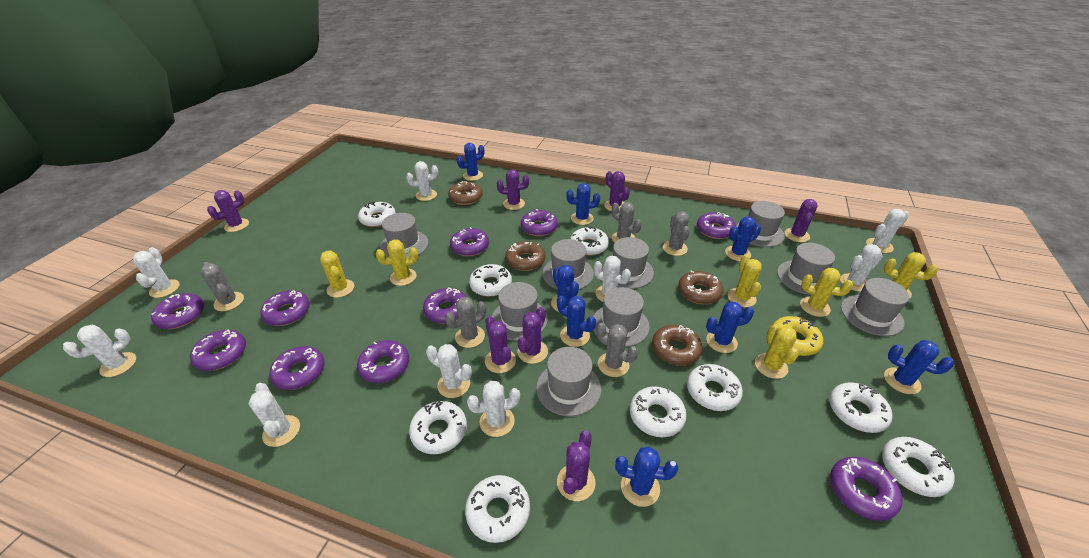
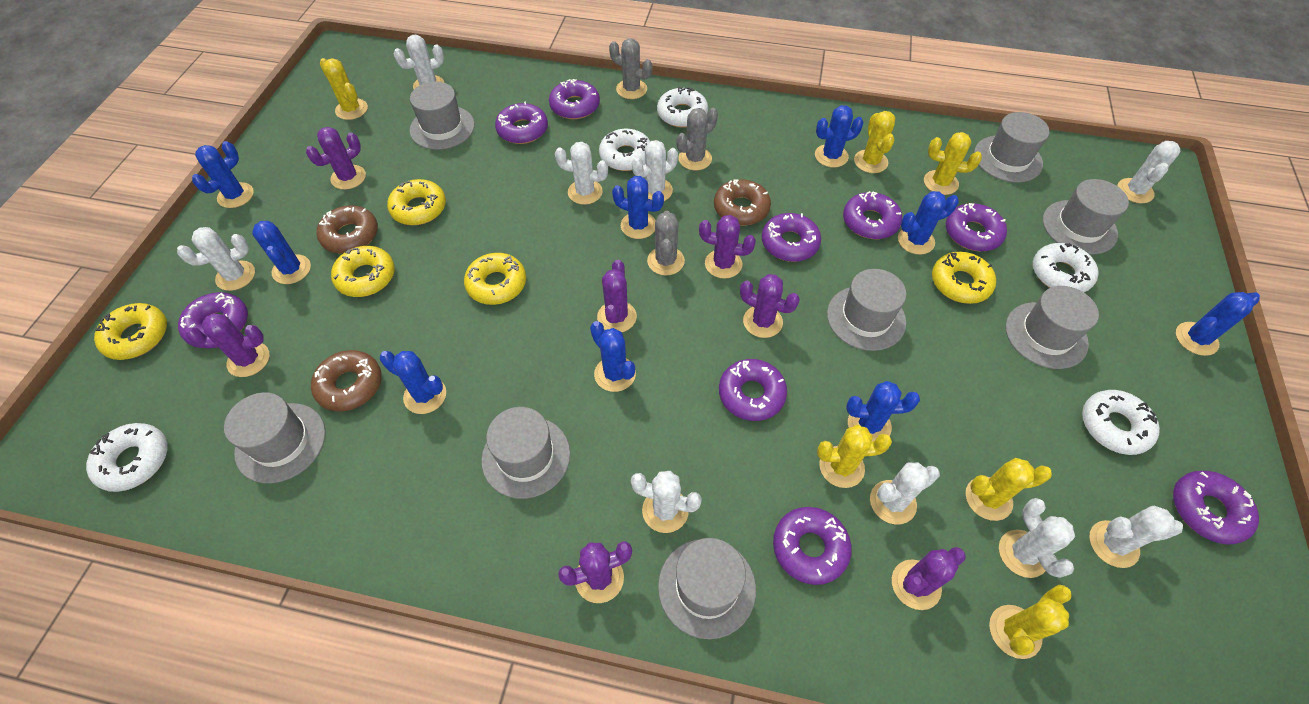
blue cactus: 8 -> 9
brown donut: 4 -> 3
grey cactus: 5 -> 3
grey hat: 9 -> 8
purple donut: 10 -> 9
white donut: 9 -> 5
yellow donut: 1 -> 5

